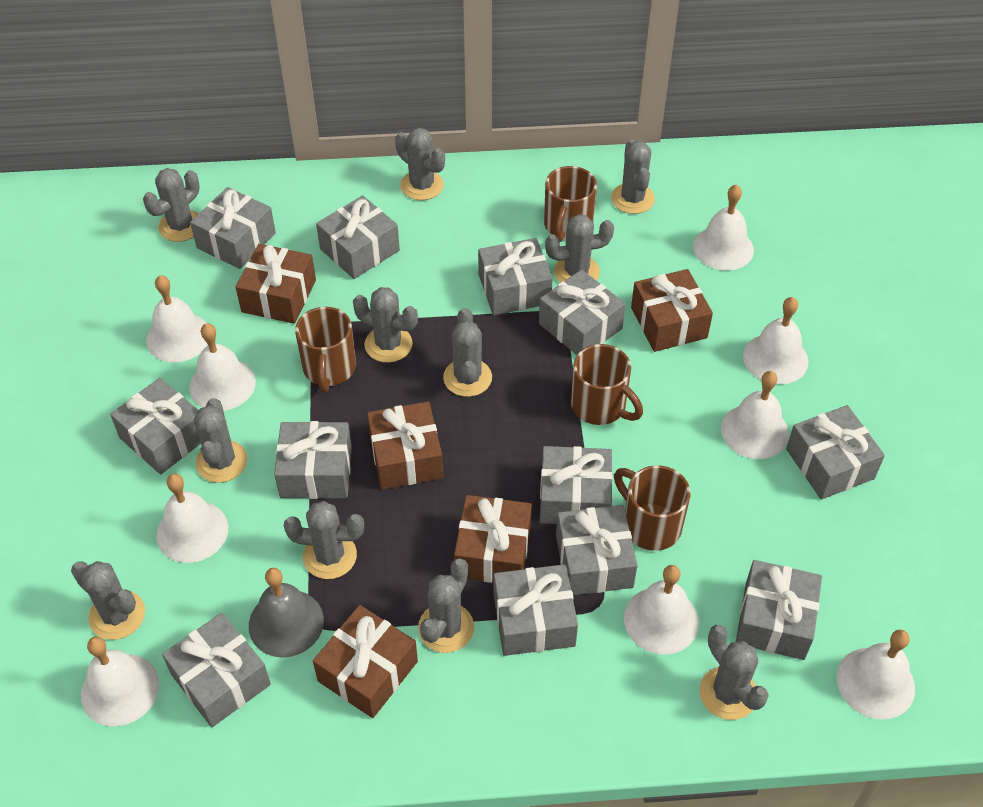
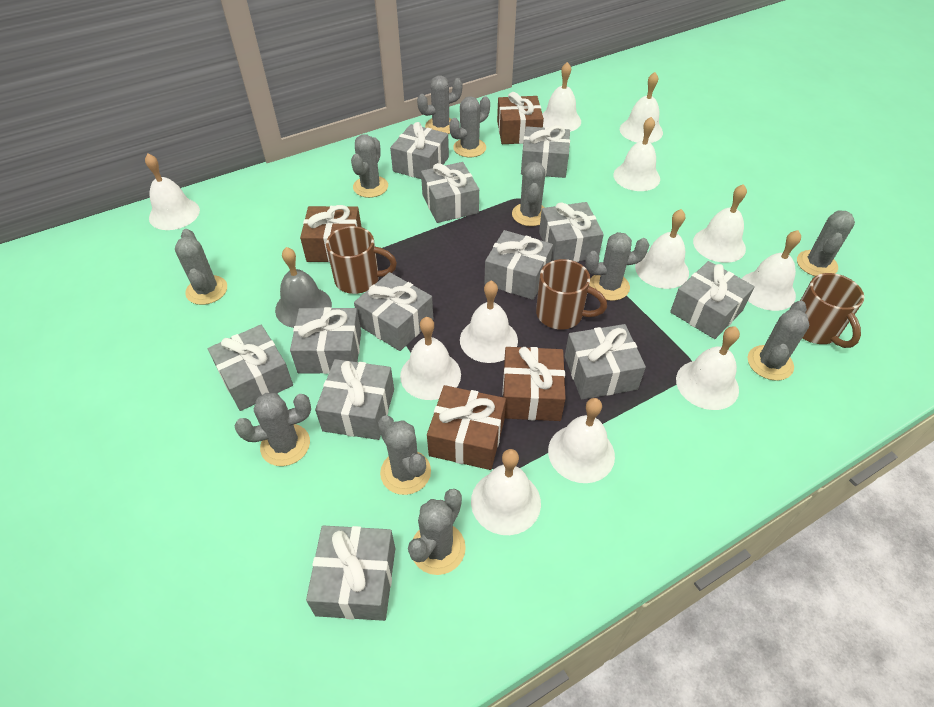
brown gift: 5 -> 4
brown mug: 4 -> 3
white bell: 9 -> 12

